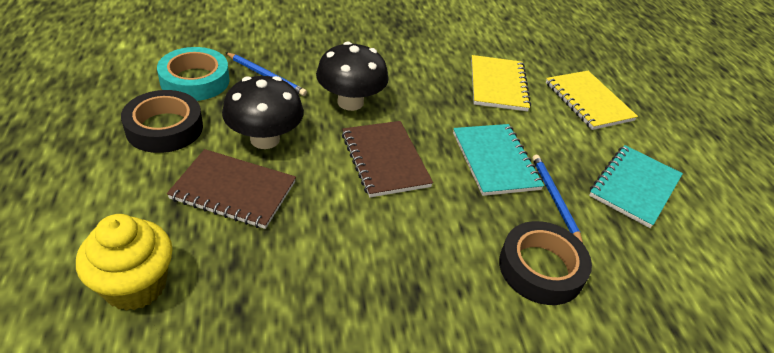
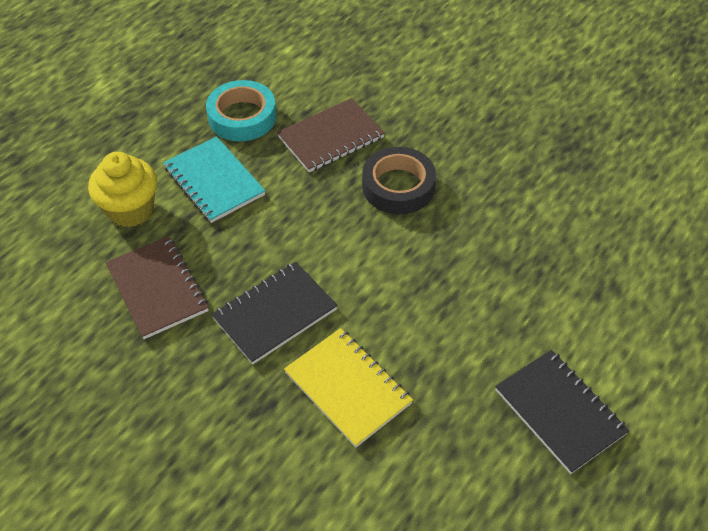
black mushroom: 2 -> 0
black notebook: 0 -> 2
black tape: 2 -> 1
blue pencil: 2 -> 0
turquoise notebook: 2 -> 1
yellow notebook: 2 -> 1

